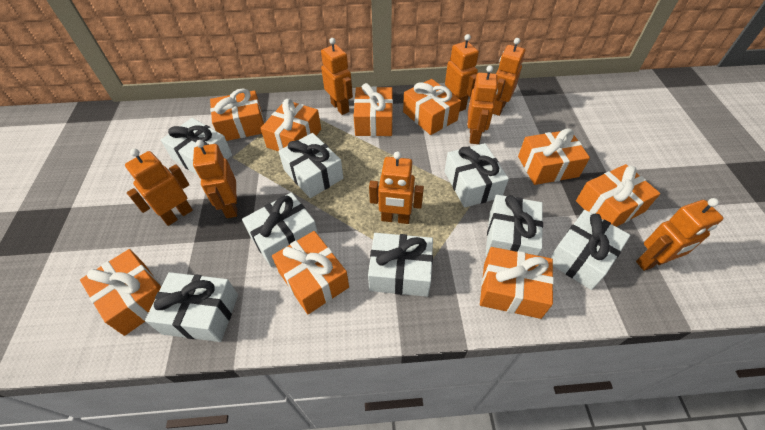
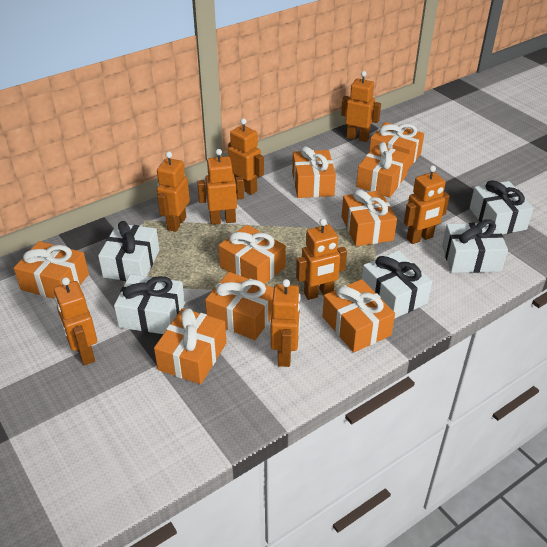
white gift: 8 -> 5

